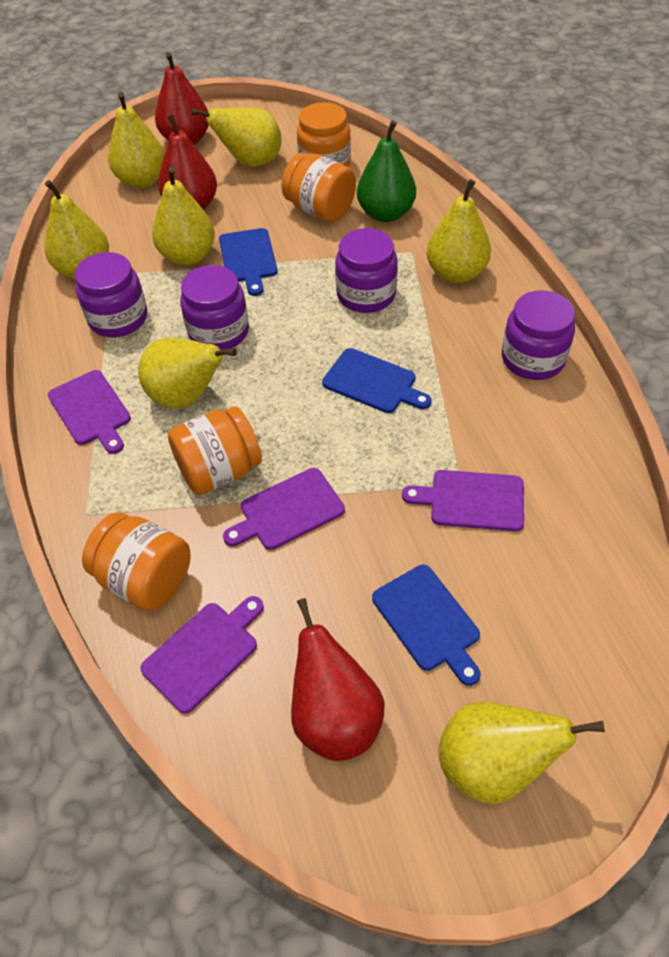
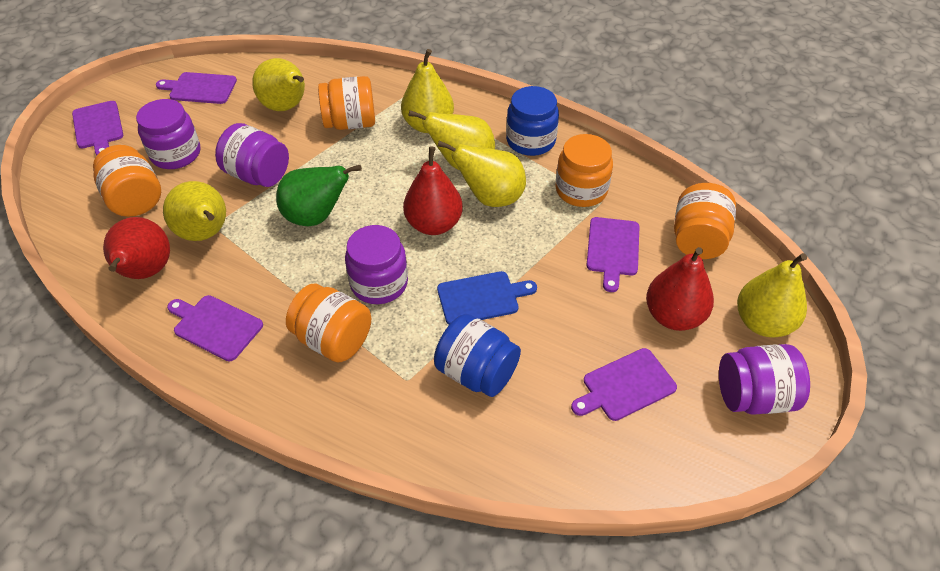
blue cutting board: 3 -> 1
blue jar: 0 -> 2
orange jar: 4 -> 5
purple cutting board: 4 -> 5
yellow pear: 7 -> 6

